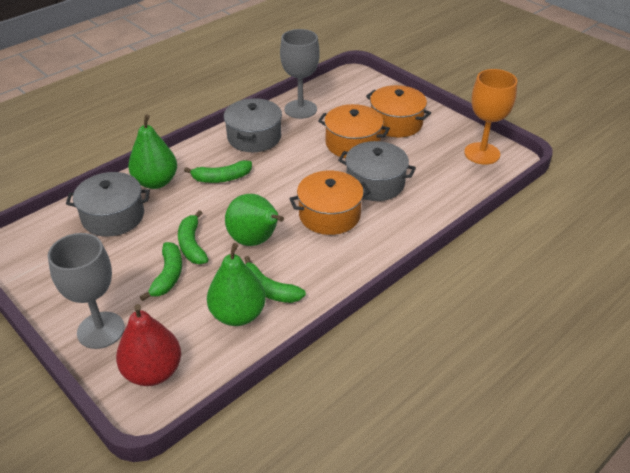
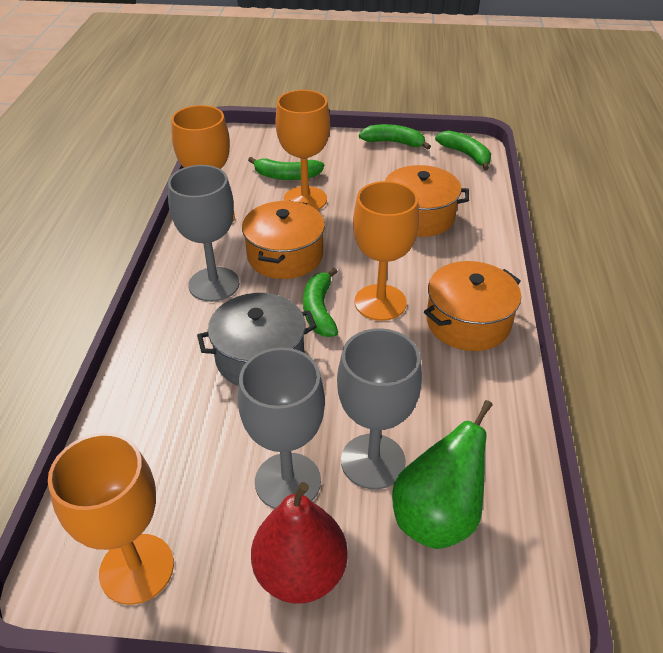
green pear: 3 -> 1
grey goblet: 2 -> 3
grey pot: 3 -> 1
orange goblet: 1 -> 4

